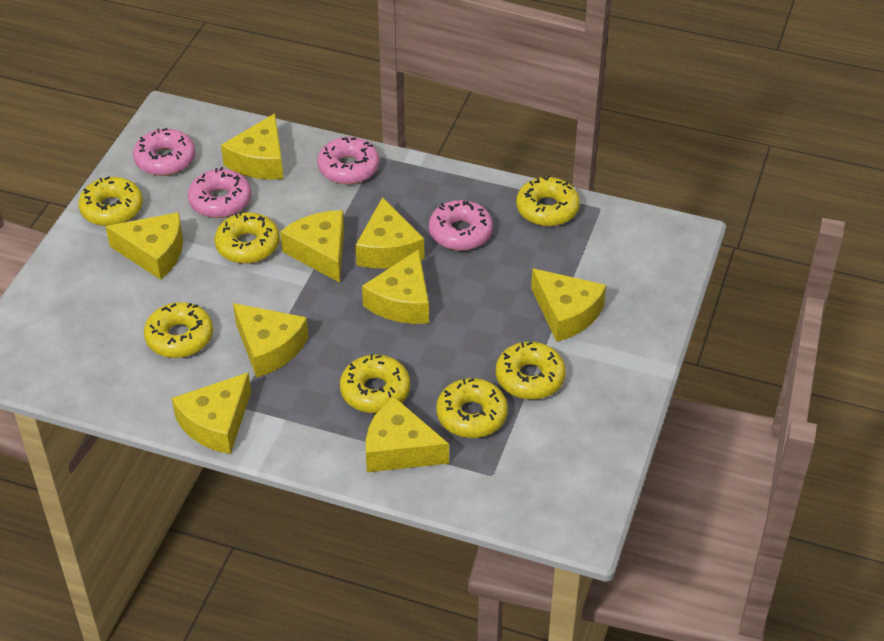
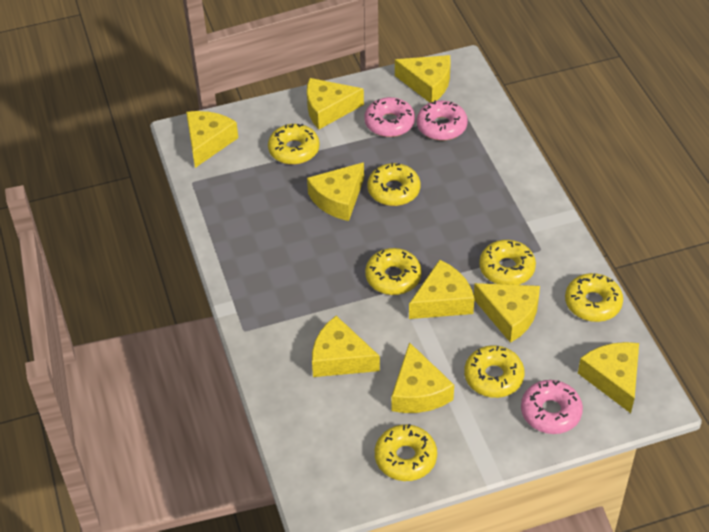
pink donut: 4 -> 3

